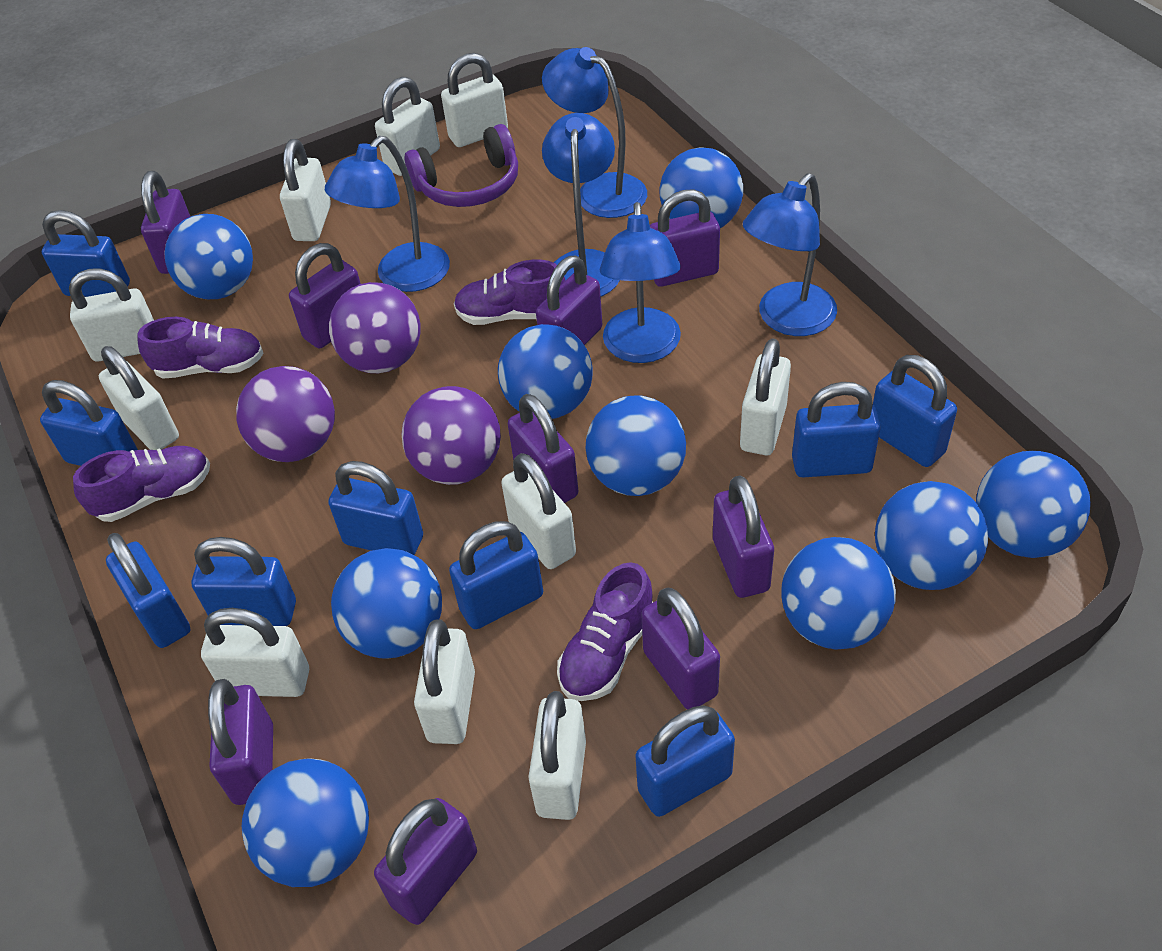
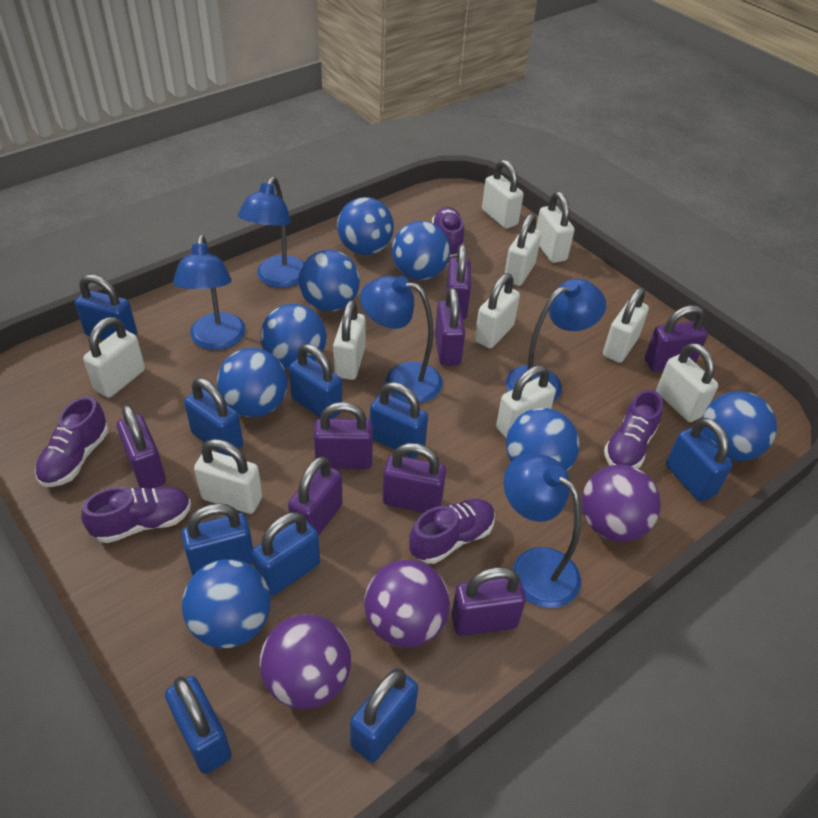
blue ball: 9 -> 8
purple headphones: 1 -> 0
purple padlock: 9 -> 8
purple shoe: 4 -> 5

